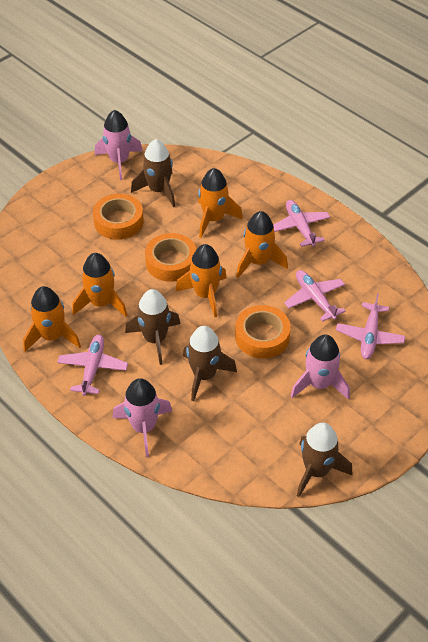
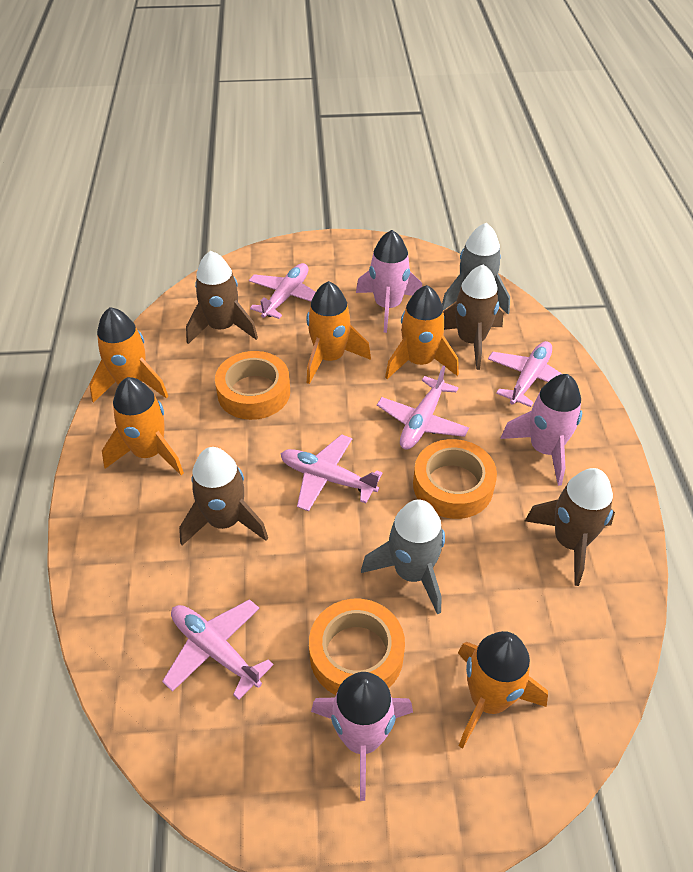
grey rocket: 0 -> 2
pink plane: 4 -> 5

